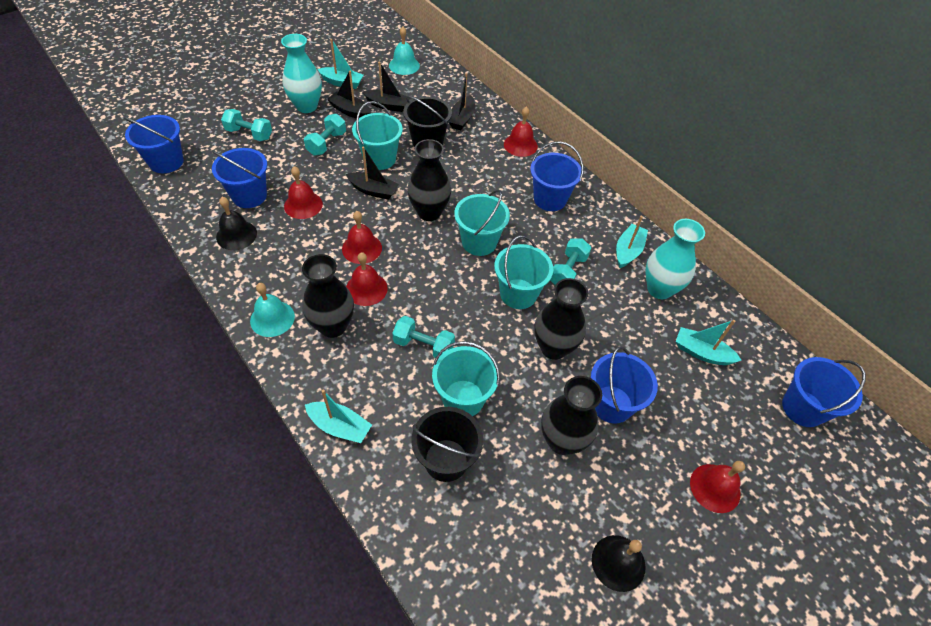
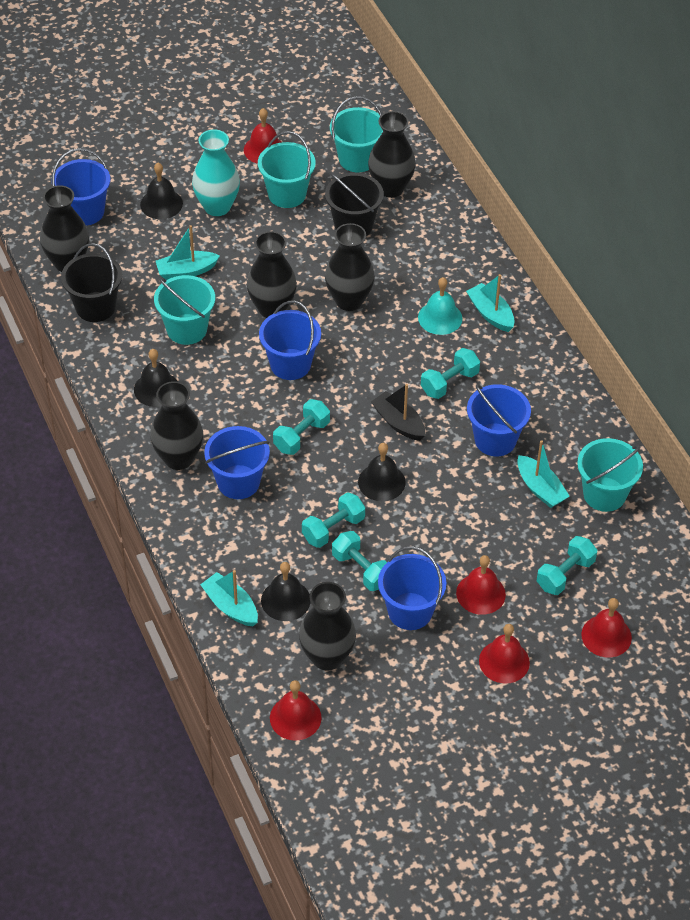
black bell: 2 -> 4
black boat: 4 -> 1
black vase: 4 -> 6
turquoise bell: 2 -> 1
turquoise dumbbell: 4 -> 5
turquoise vase: 2 -> 1

